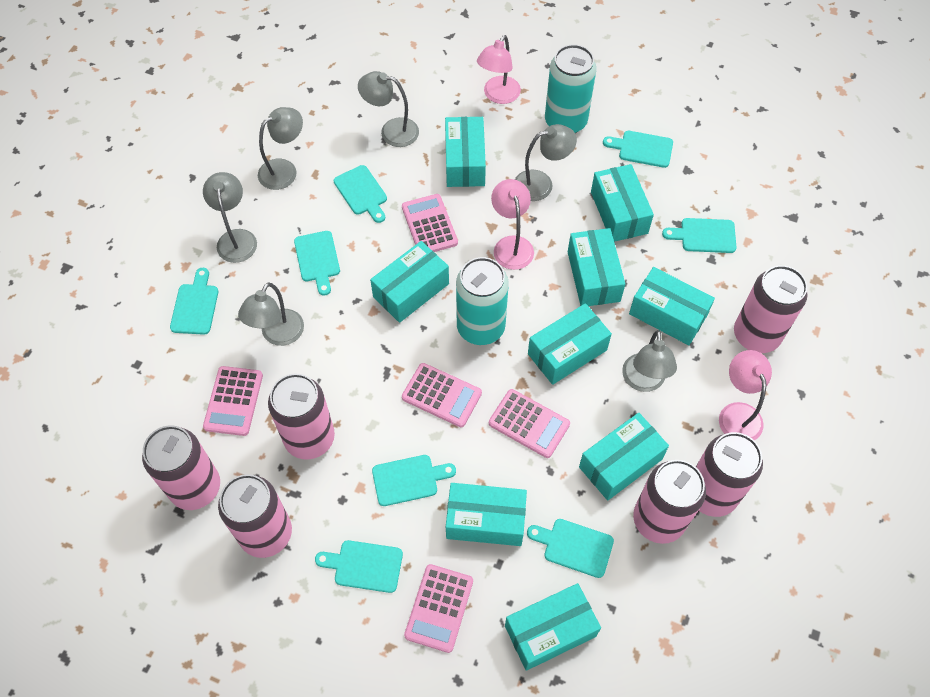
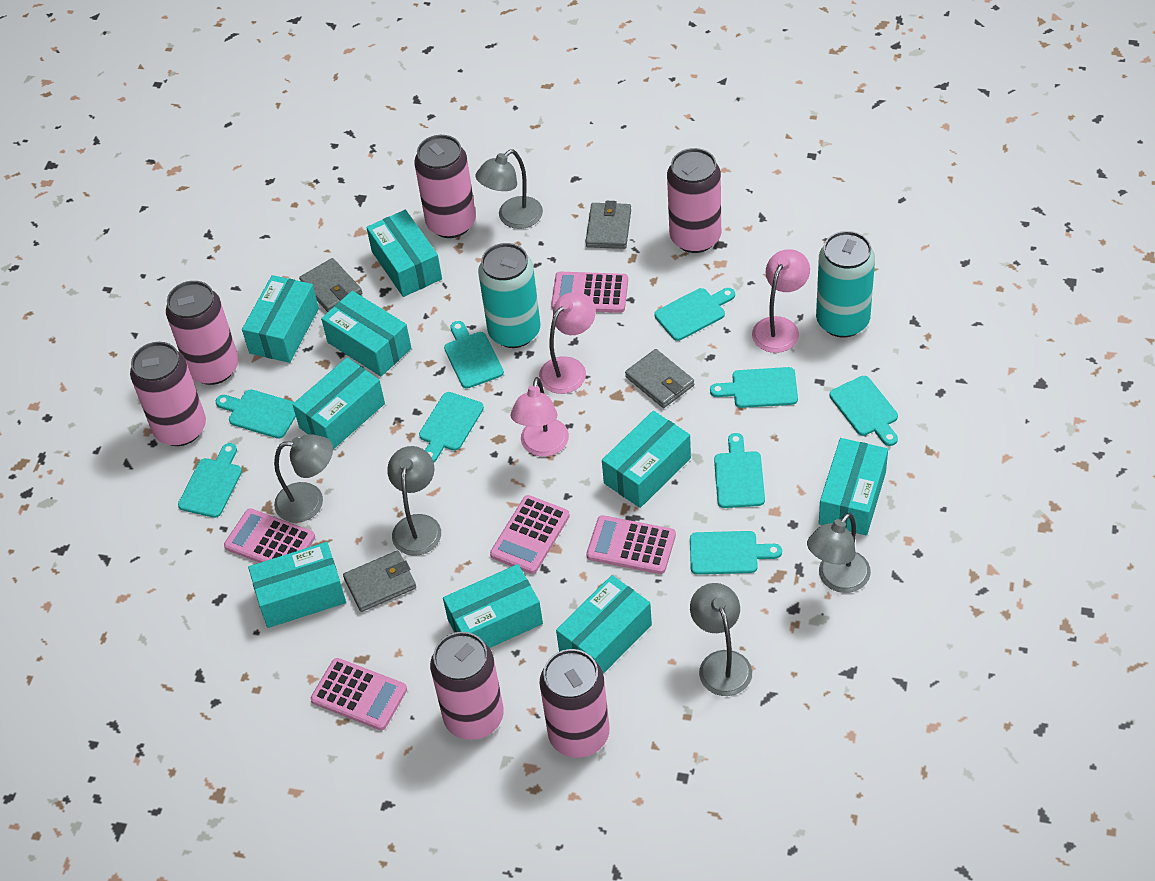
grey lamp: 6 -> 5
grey wallet: 0 -> 4
turquoise cutting board: 8 -> 9

